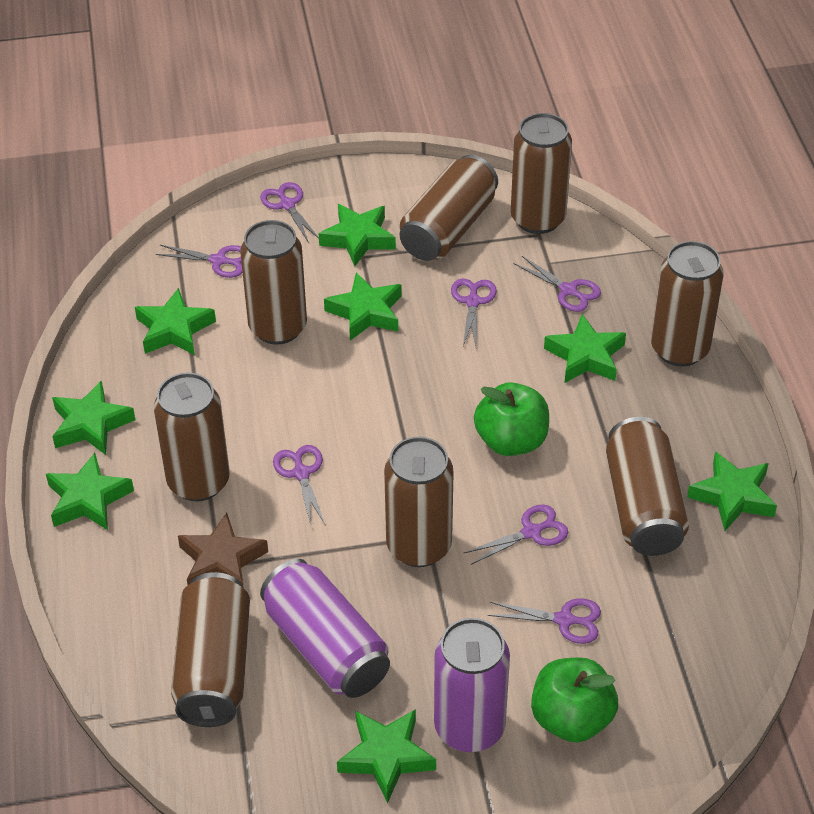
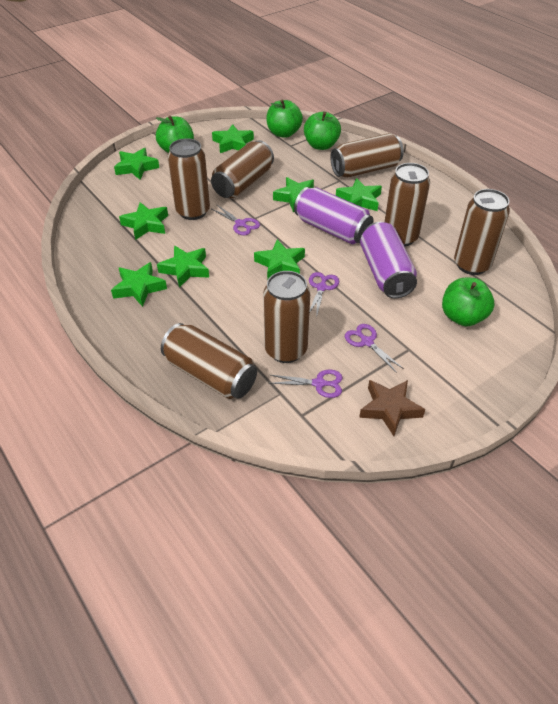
brown can: 8 -> 7
green apple: 2 -> 4
purple scissors: 7 -> 4

